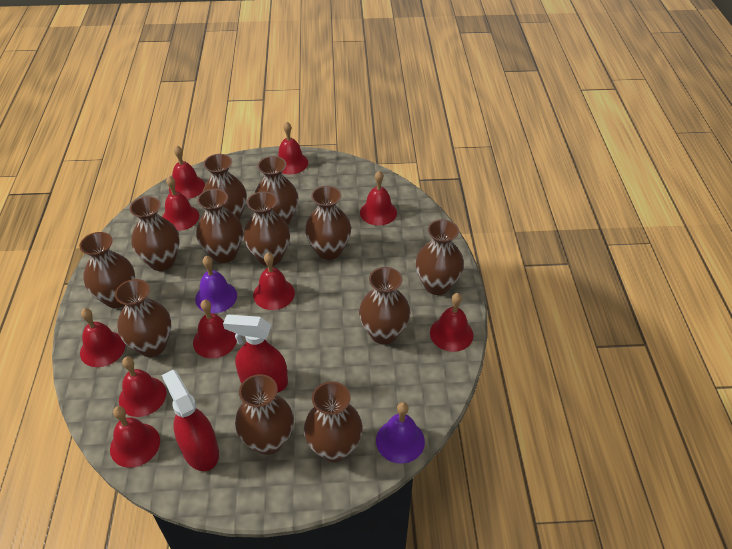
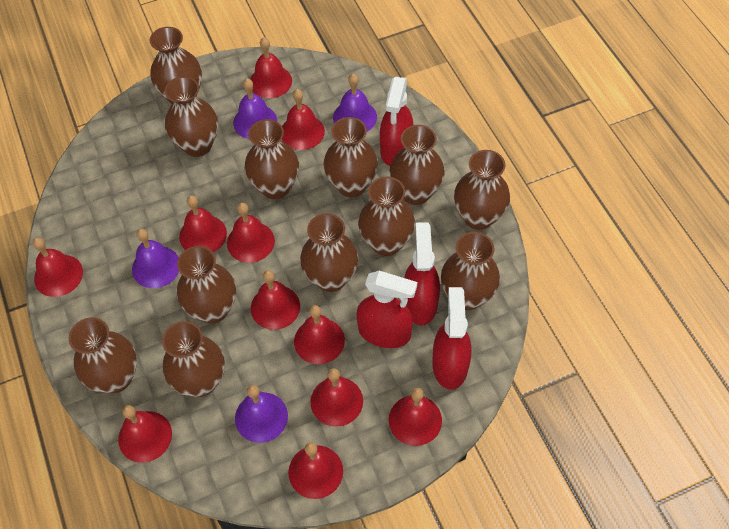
purple bell: 2 -> 4
red bell: 10 -> 11
red spray bottle: 2 -> 4

